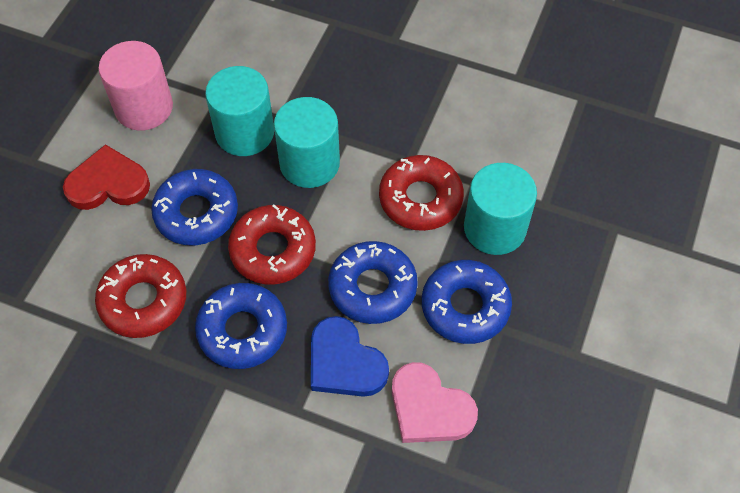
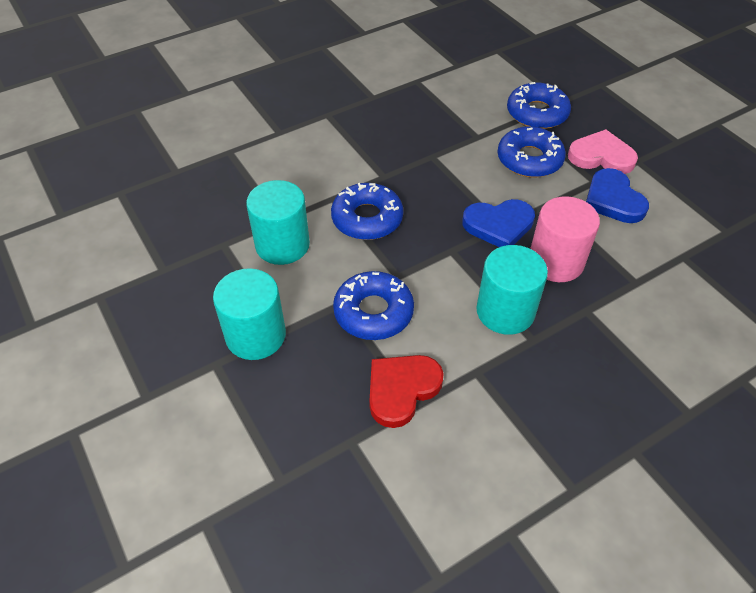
blue heart: 1 -> 2
red donut: 3 -> 0

